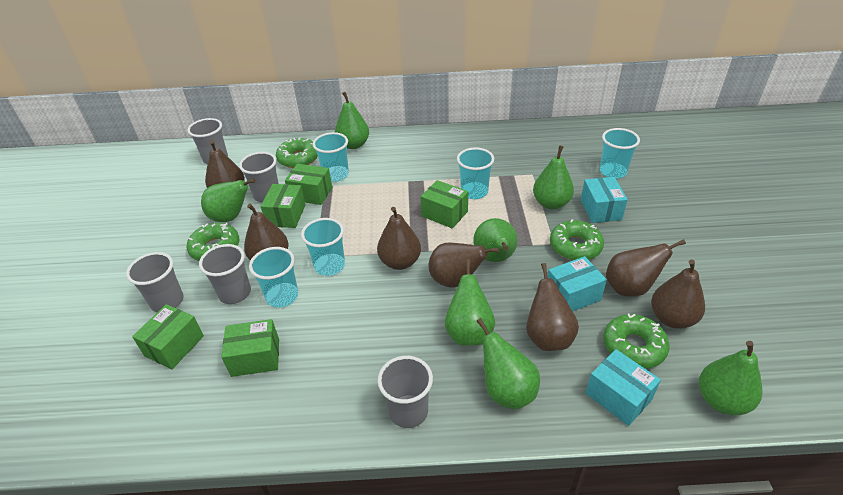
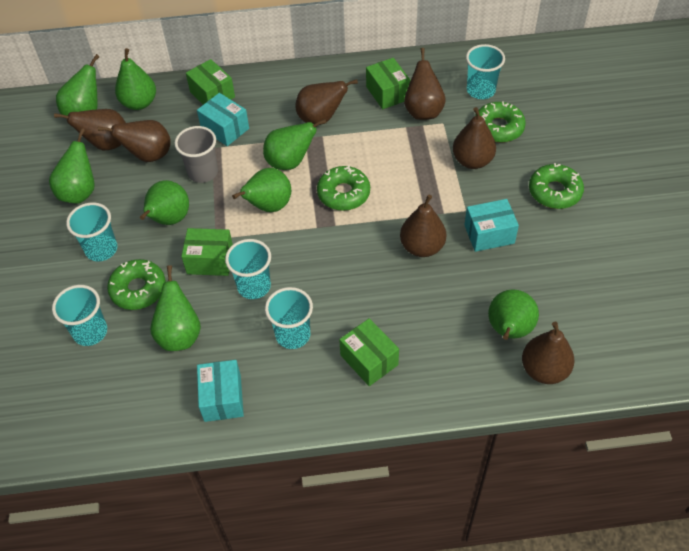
green box: 5 -> 4
green pear: 7 -> 8
grey cup: 5 -> 1

